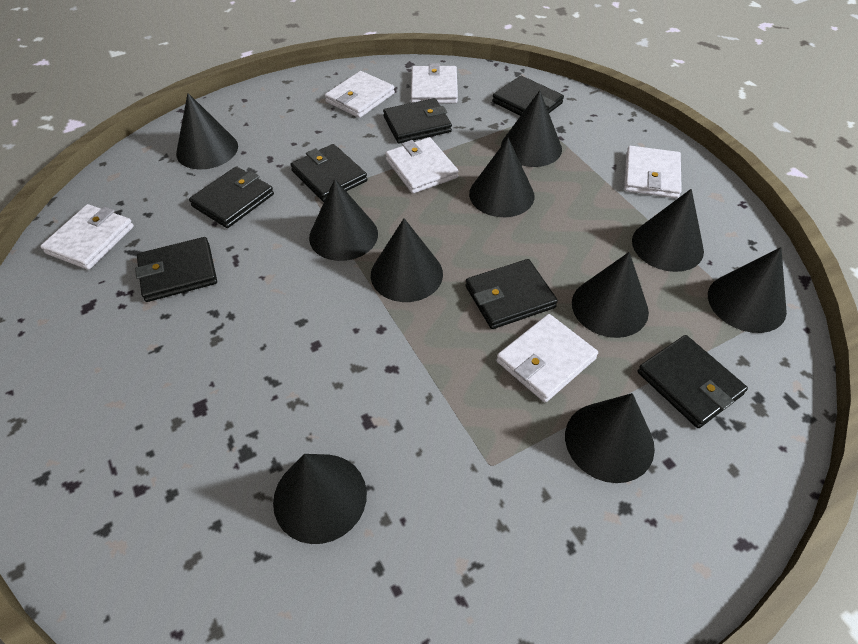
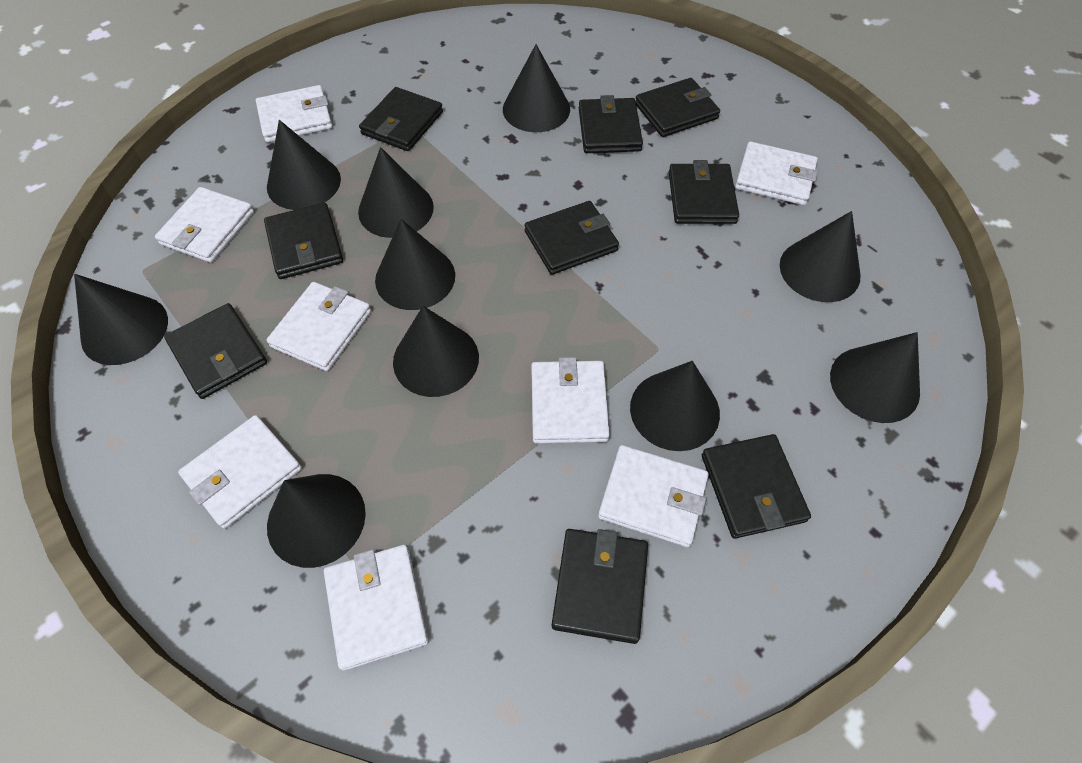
black wallet: 7 -> 9
white wallet: 6 -> 8

